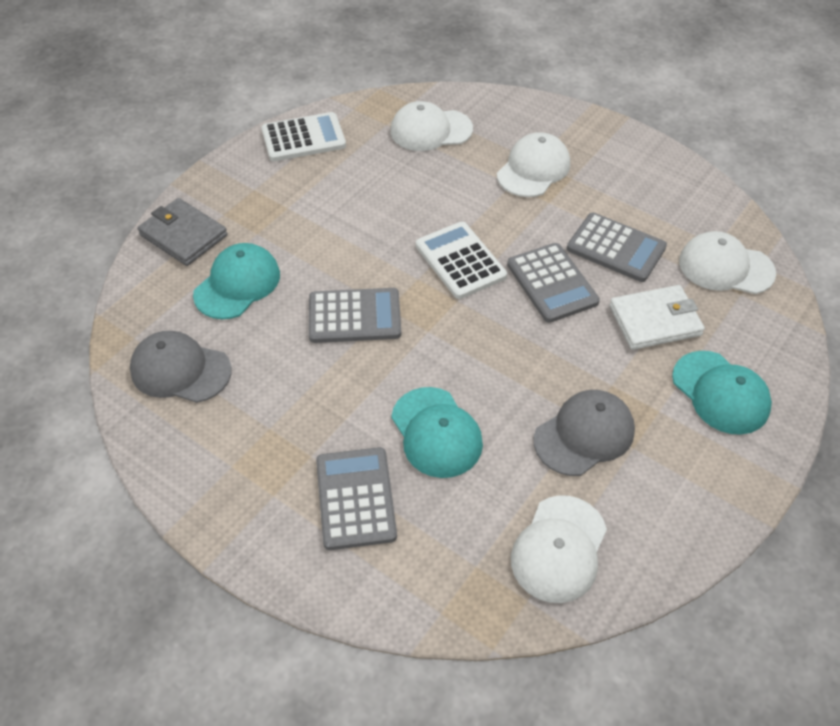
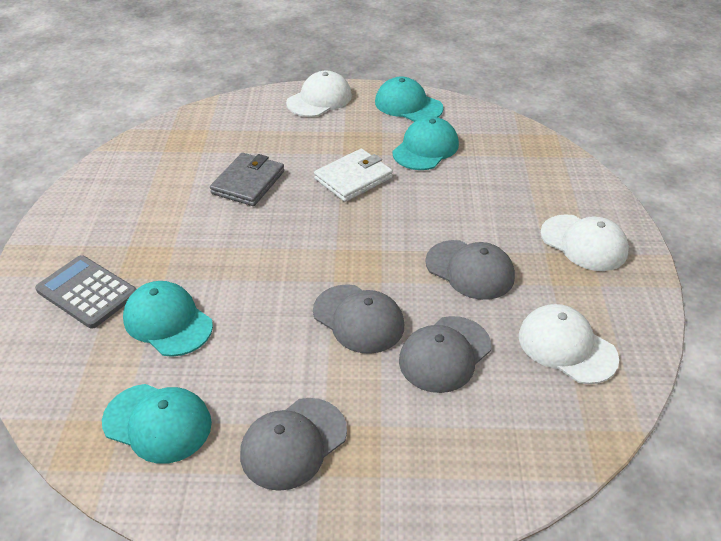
grey calculator: 4 -> 1
grey cap: 2 -> 4
turquoise cap: 3 -> 4
white calculator: 2 -> 0
white cap: 4 -> 3

